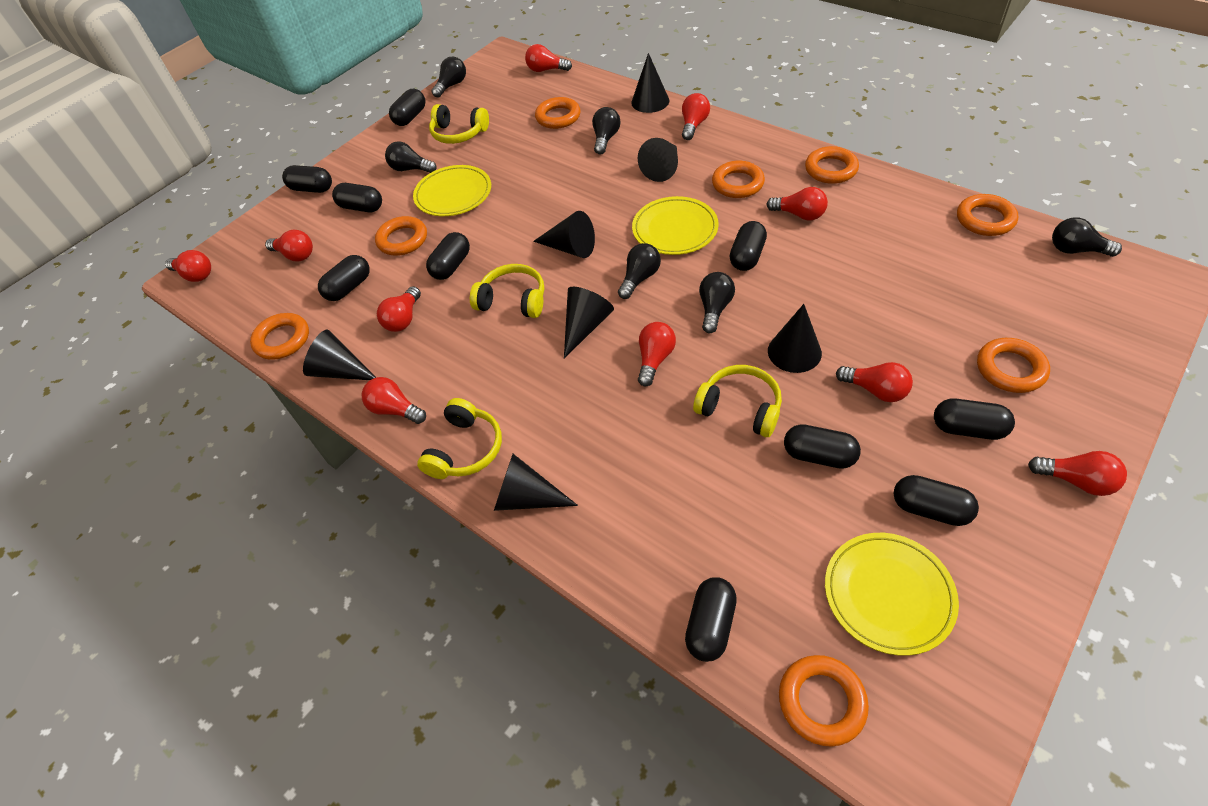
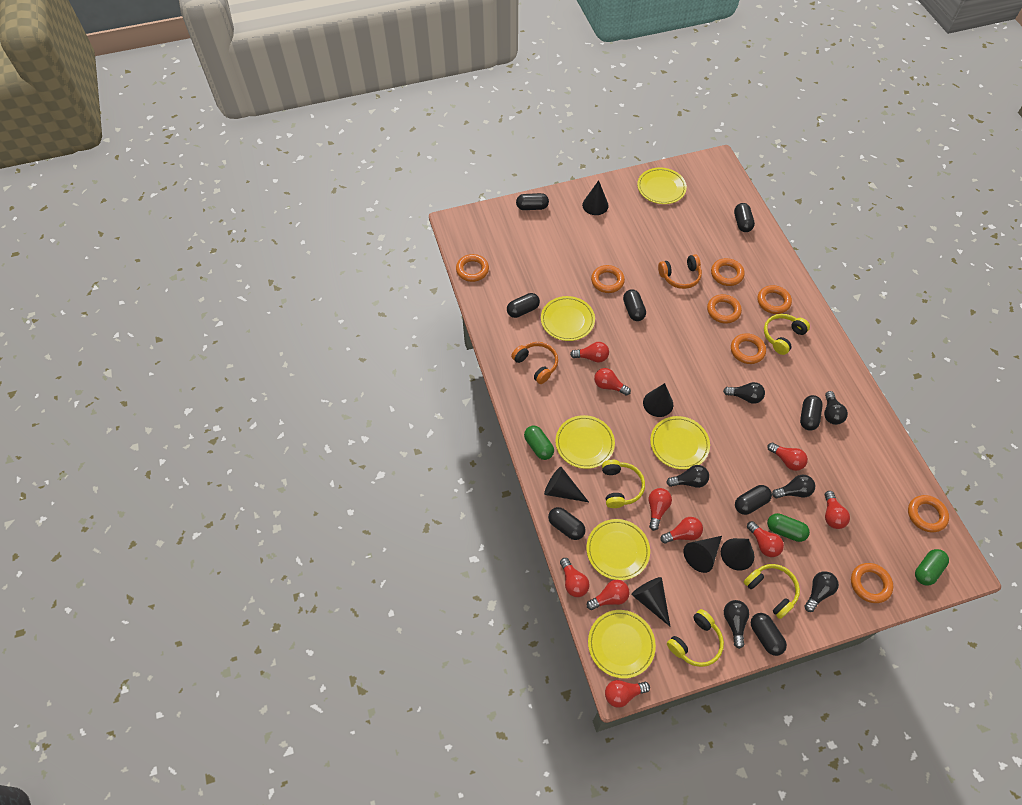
black capsule: 10 -> 8
black cone: 7 -> 6
green capsule: 0 -> 3
orange headphones: 0 -> 2
yellow plate: 3 -> 6

